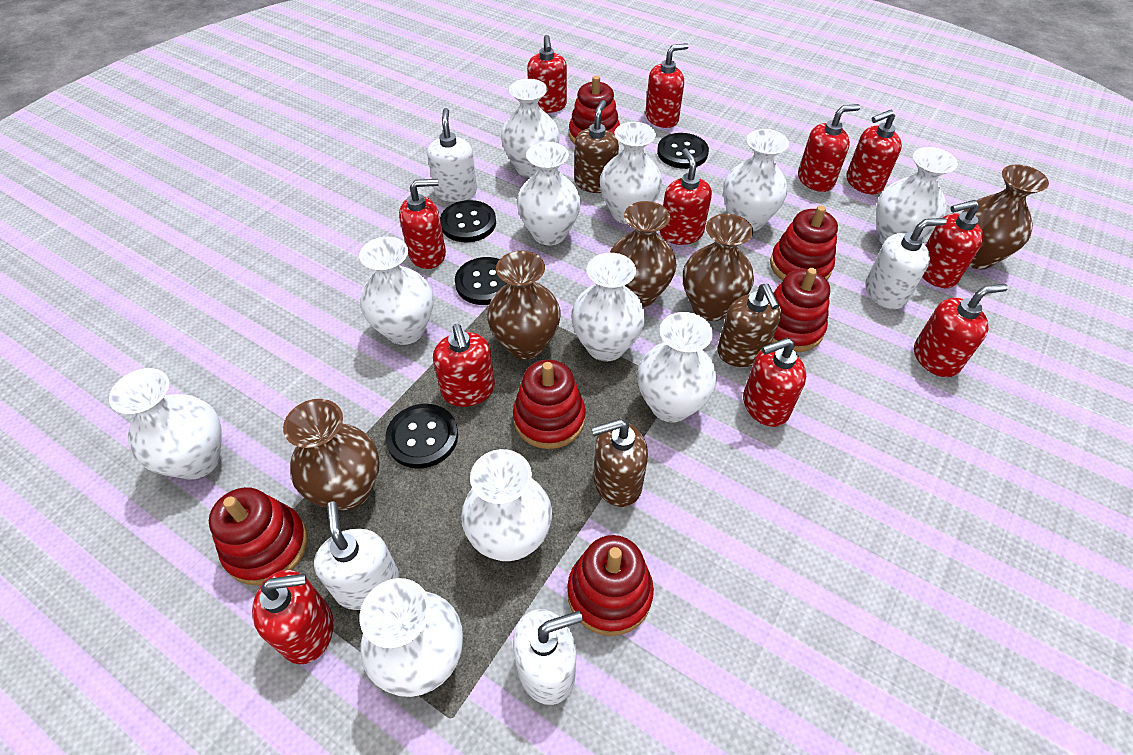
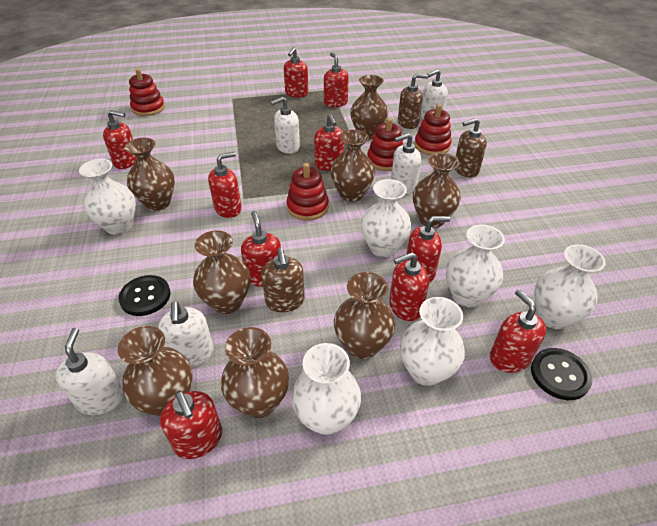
black button: 4 -> 2
brown vase: 5 -> 8
red soap dispenser: 11 -> 10
red stacking toy: 6 -> 4
white soap dispenser: 4 -> 5
white vase: 11 -> 6

